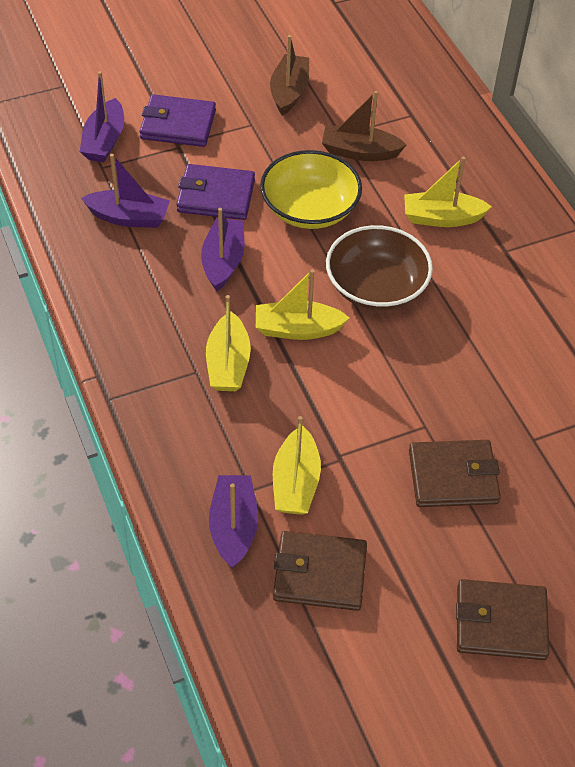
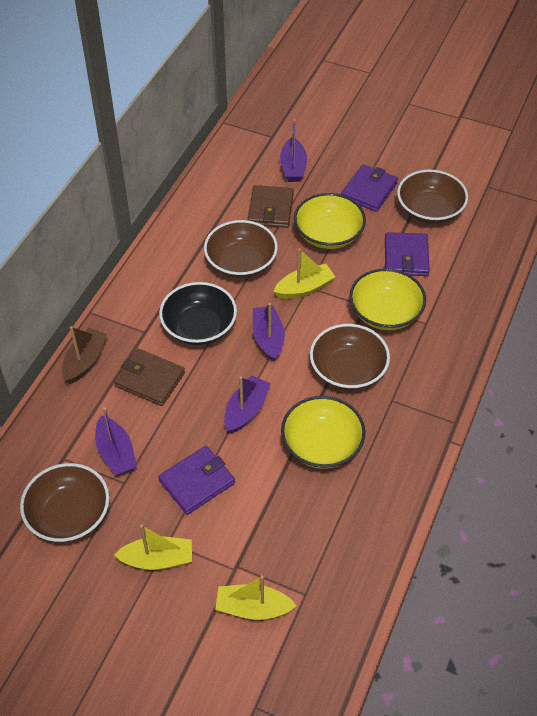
black bowl: 0 -> 1
brown boat: 2 -> 1
brown bowl: 1 -> 4
brown wallet: 3 -> 2
purple wallet: 2 -> 3
yellow boat: 4 -> 3
yellow bowl: 1 -> 3

